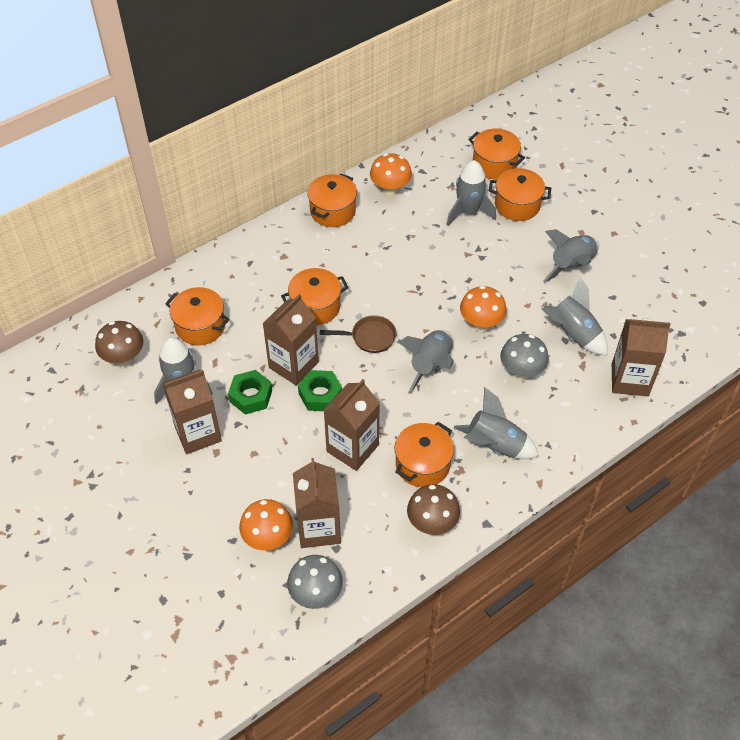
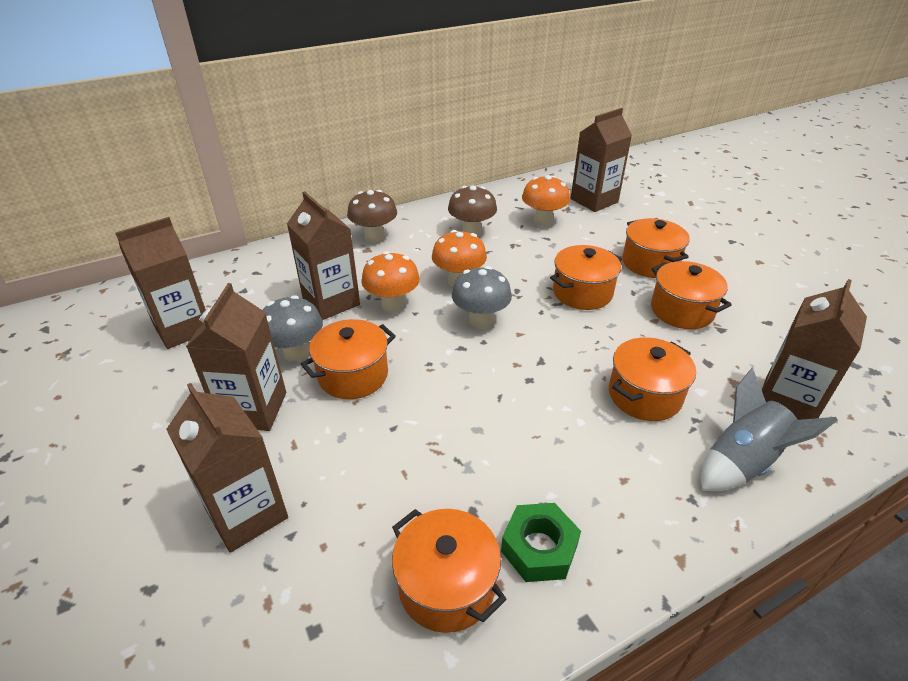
brown carton: 5 -> 6
brown pan: 1 -> 0
green nut: 2 -> 1
grey rocket: 6 -> 1

